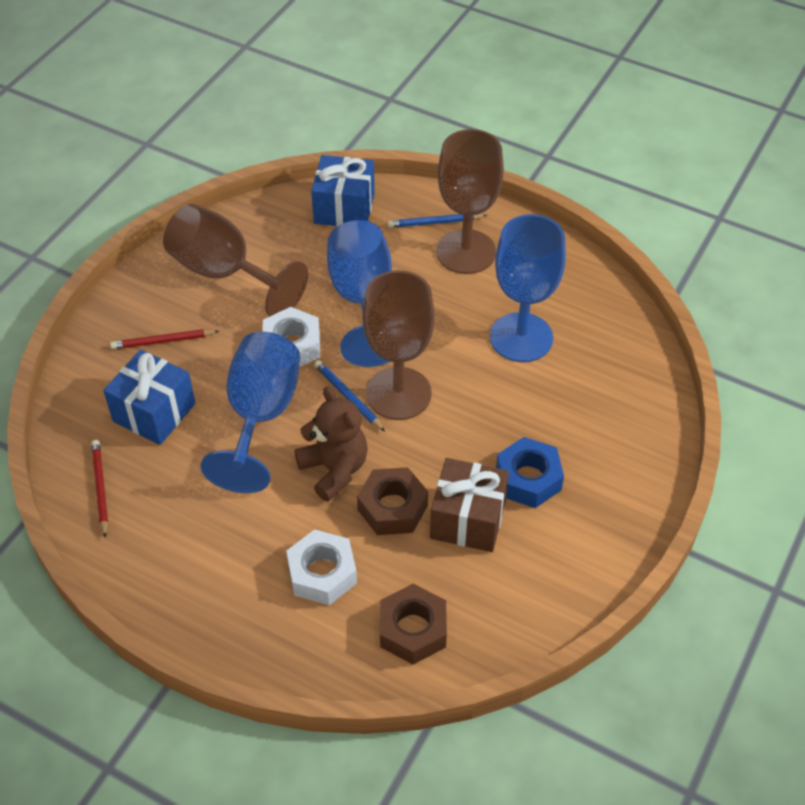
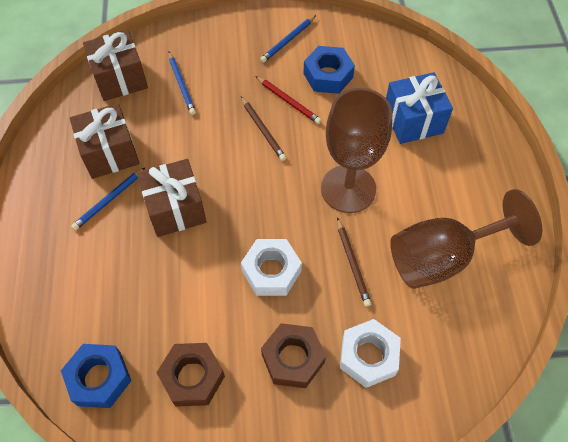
blue gift: 2 -> 1
blue goblet: 3 -> 0
blue nut: 1 -> 2
blue pencil: 2 -> 3
brown gift: 1 -> 3
brown goblet: 3 -> 2
brown pencil: 0 -> 2
brown teddy bear: 1 -> 0
red pencil: 2 -> 1

